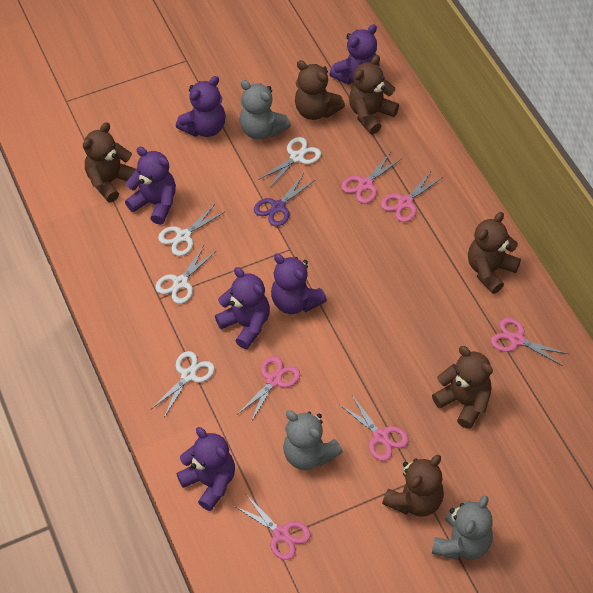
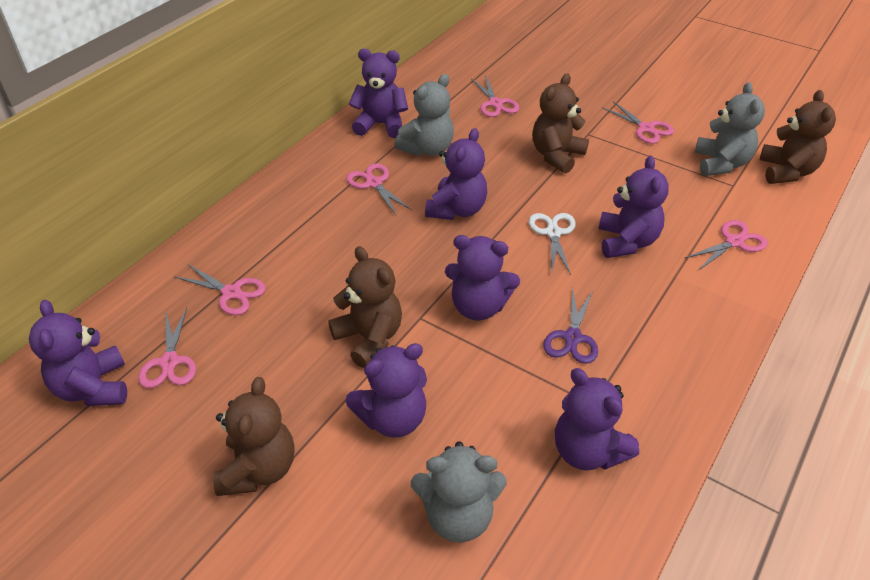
brown teddy bear: 6 -> 4
purple teddy bear: 6 -> 7
white scissors: 4 -> 1

